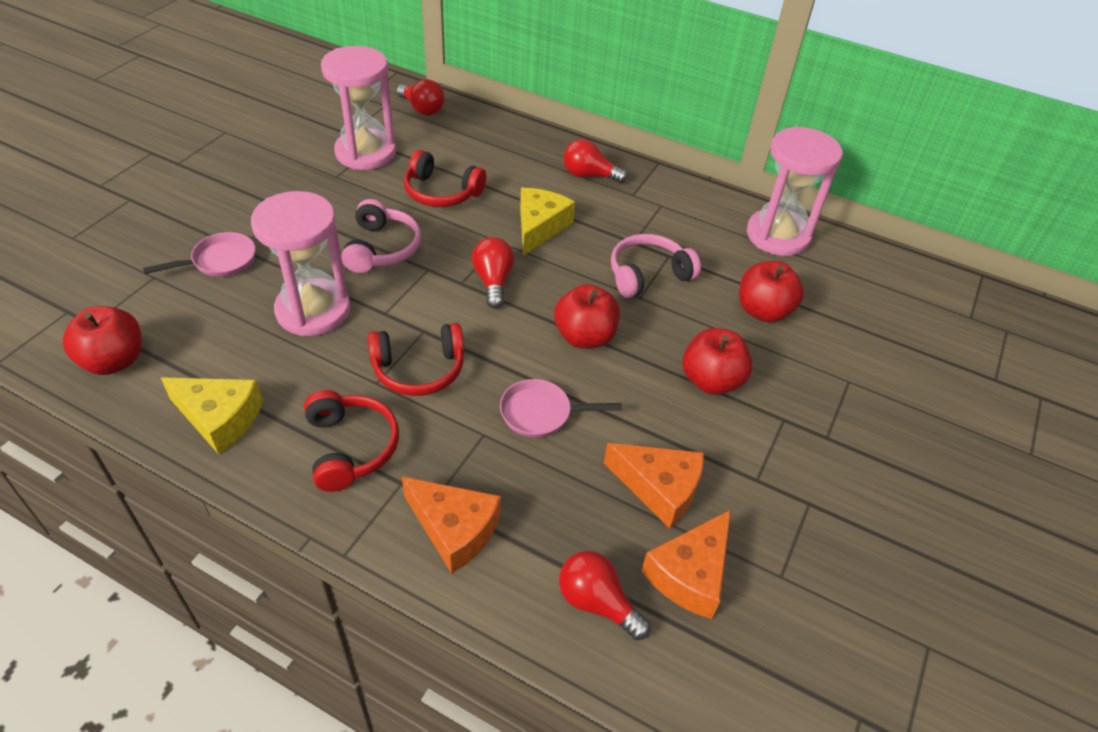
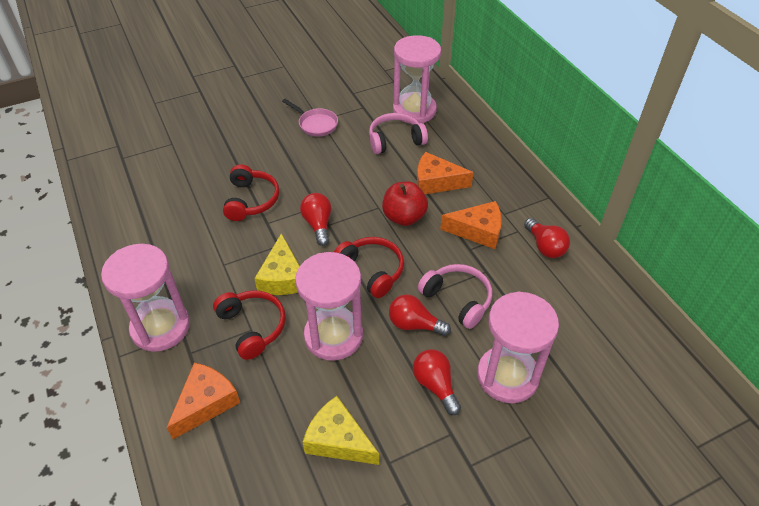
pink hourglass: 3 -> 4
pink pan: 2 -> 1
red apple: 4 -> 1

